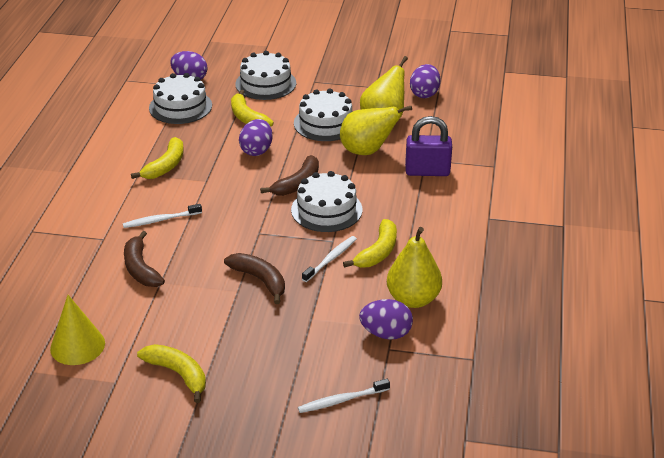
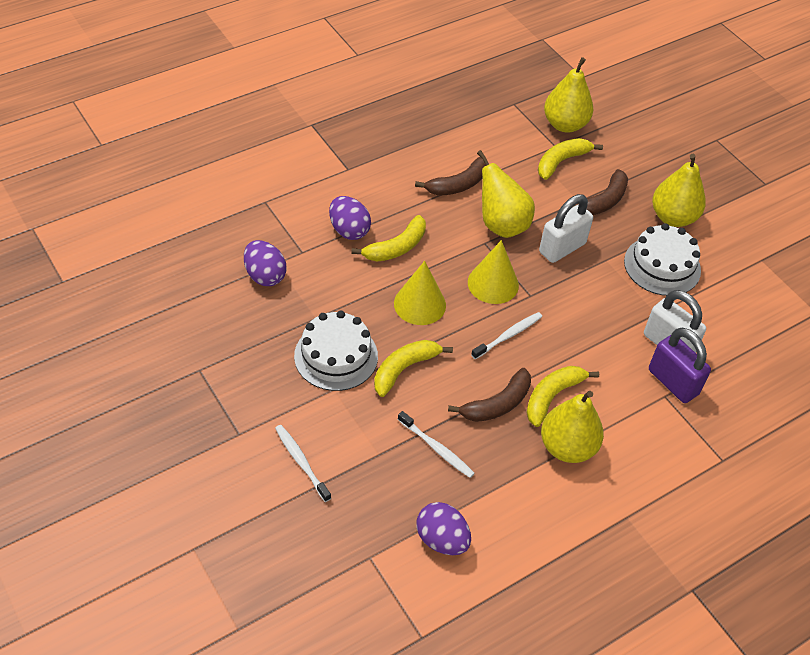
purple egg: 4 -> 3
white cake: 4 -> 2
white padlock: 0 -> 2
yellow cone: 1 -> 2
yellow pear: 3 -> 4

